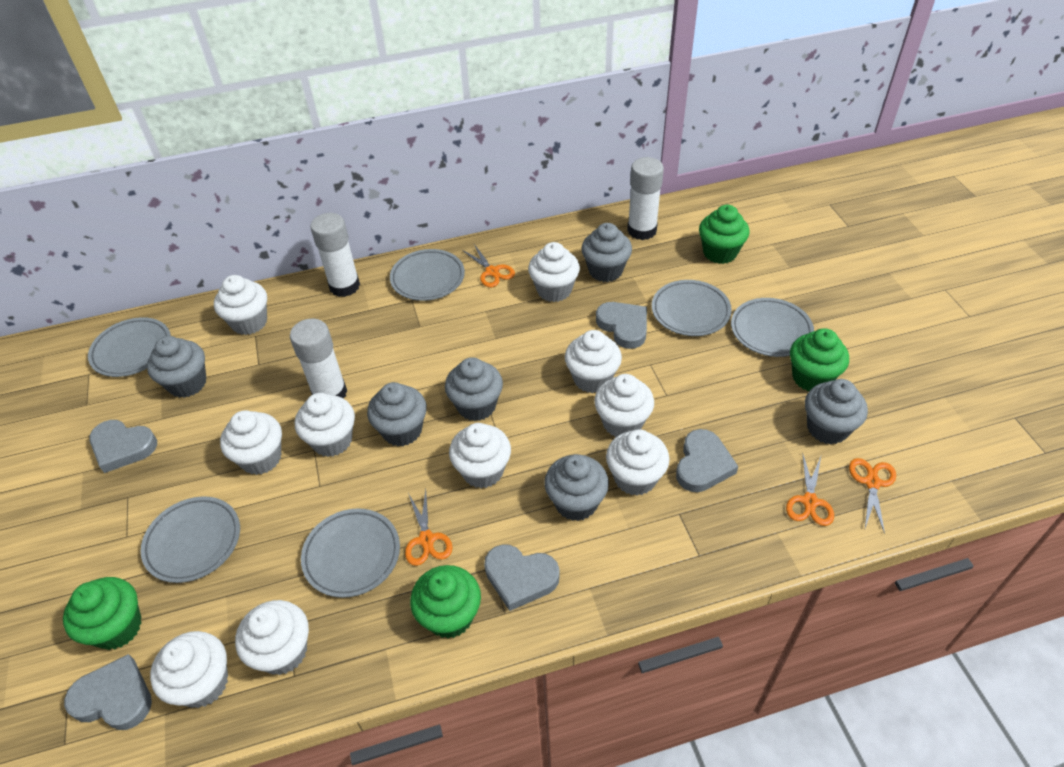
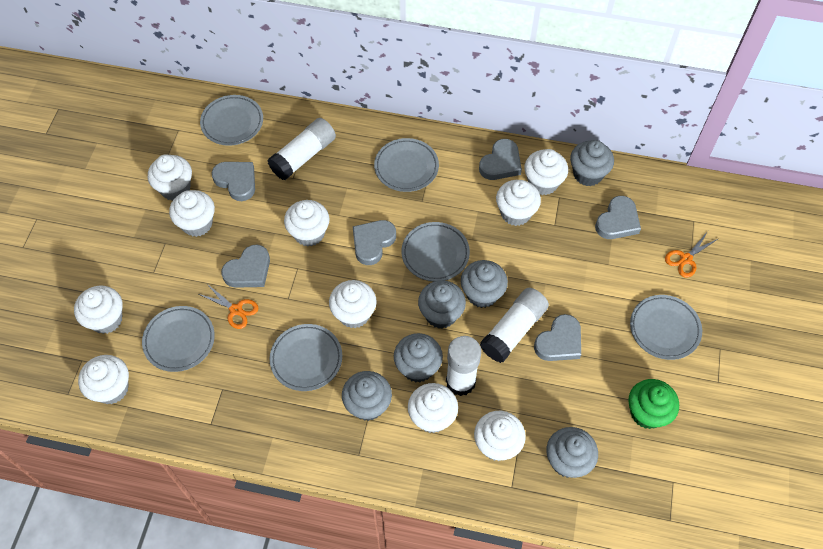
green cupcake: 4 -> 1
grey heart: 5 -> 6
orange scissors: 4 -> 2

